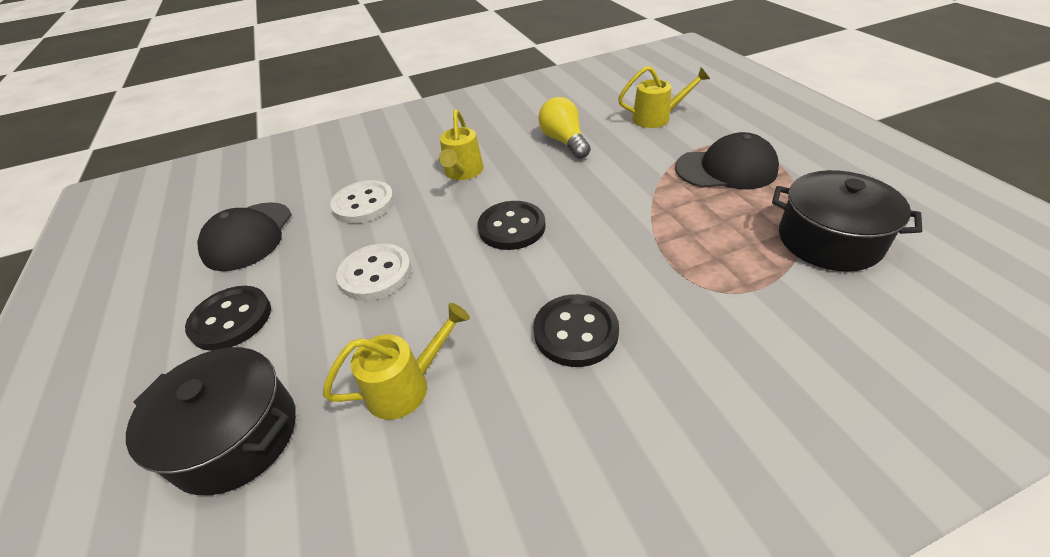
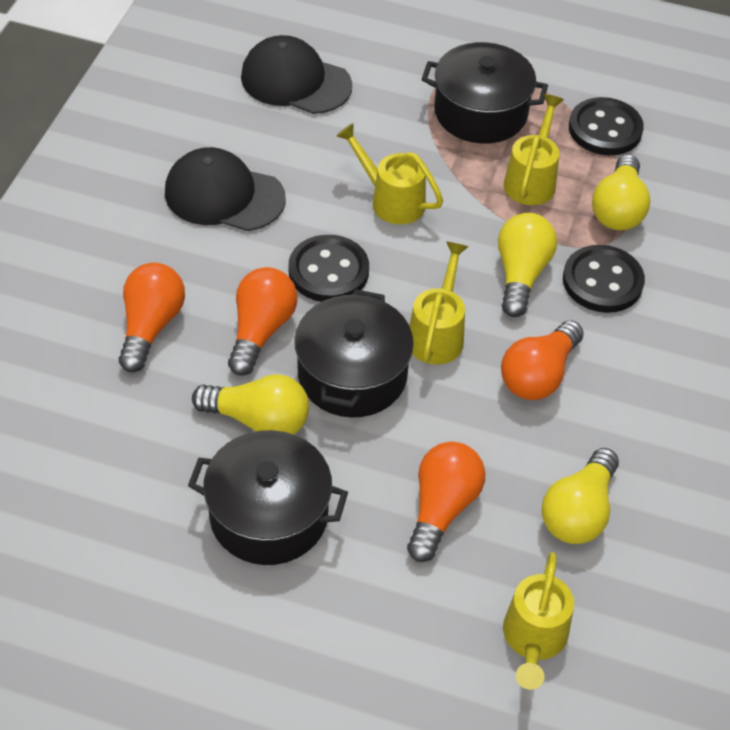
black pot: 2 -> 3
orange light bulb: 0 -> 4
white button: 2 -> 0
yellow light bulb: 1 -> 4
yellow watering can: 3 -> 4

